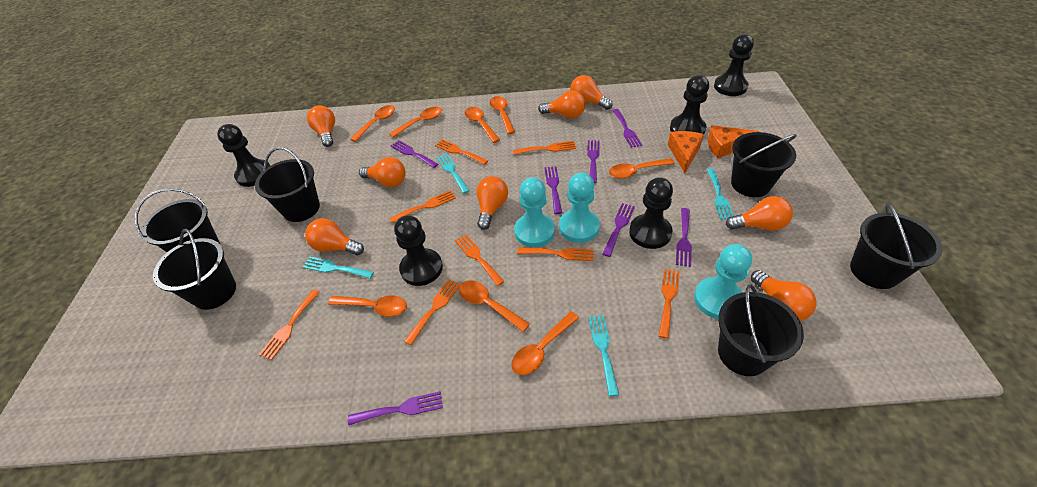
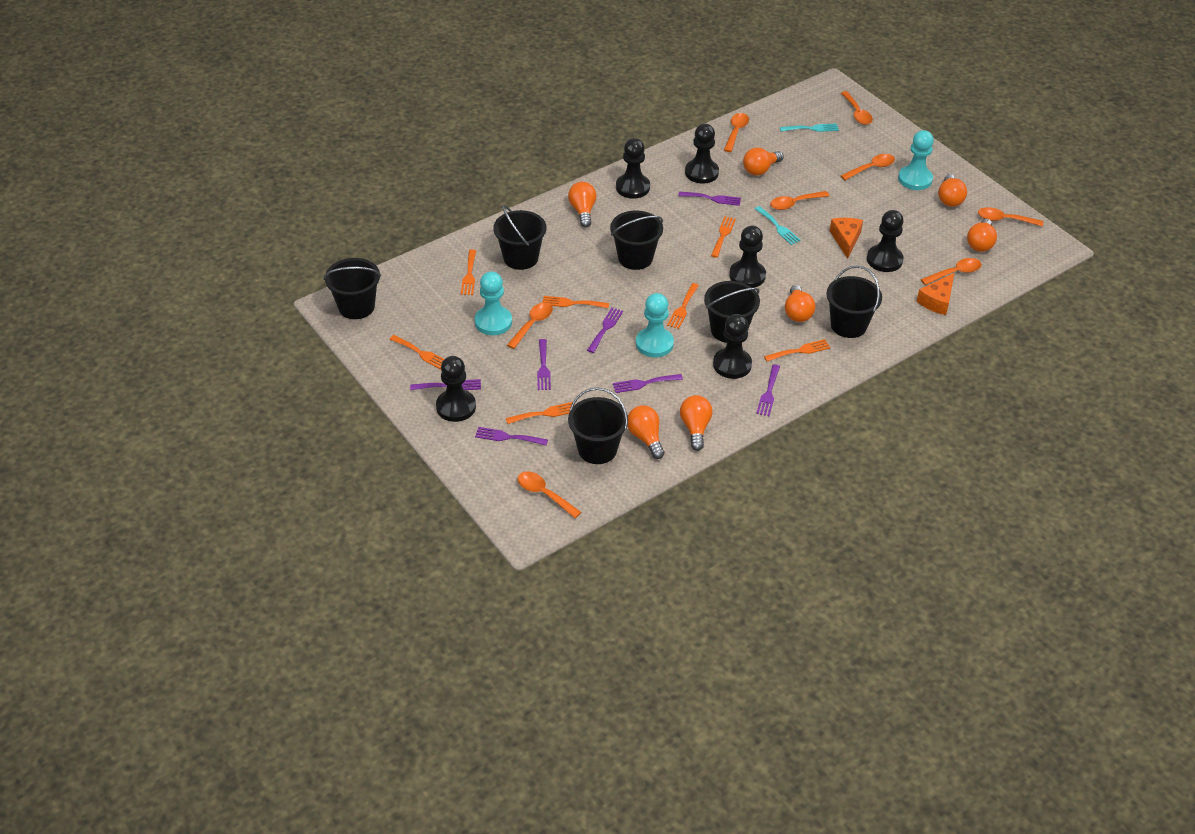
black pawn: 5 -> 6
orange fork: 8 -> 7
orange light bulb: 8 -> 7
turquoise fork: 4 -> 2

